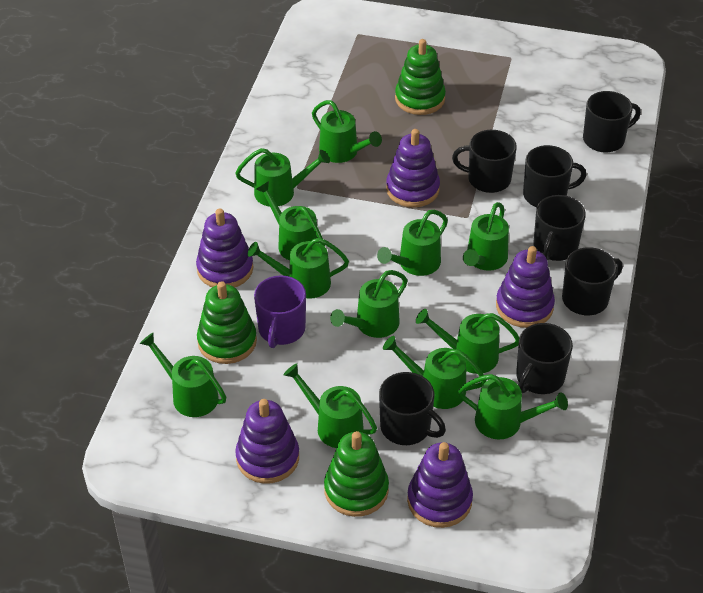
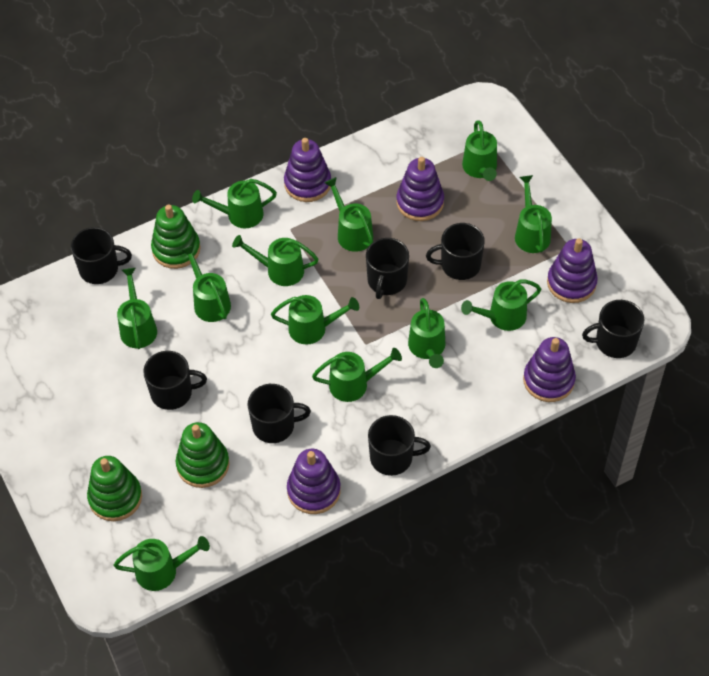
purple mug: 1 -> 0

